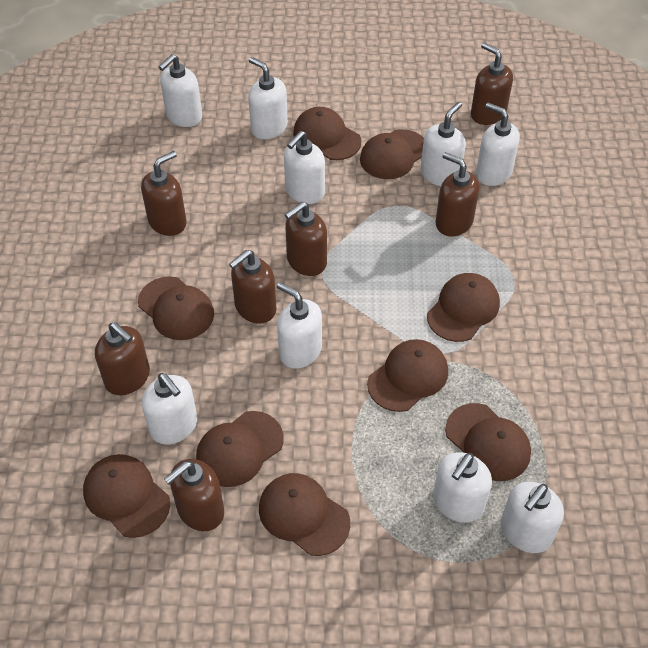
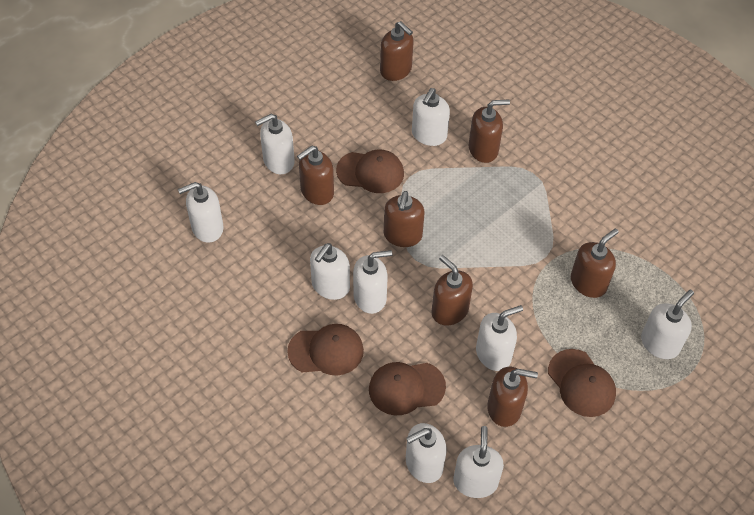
brown cap: 9 -> 4

